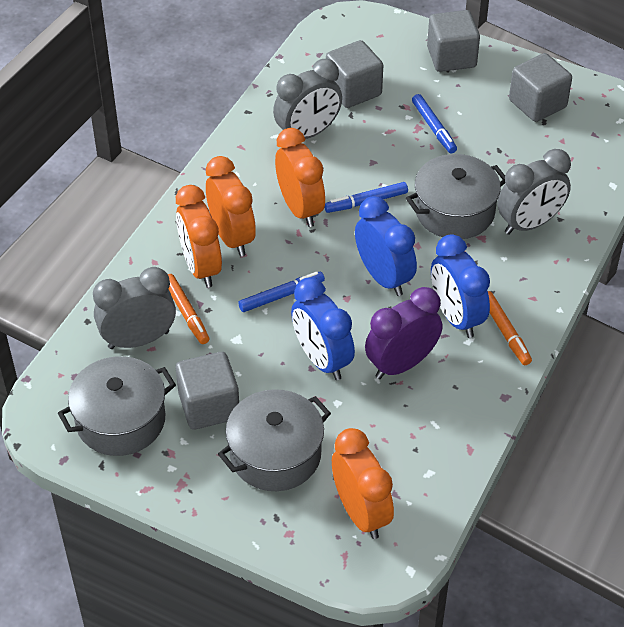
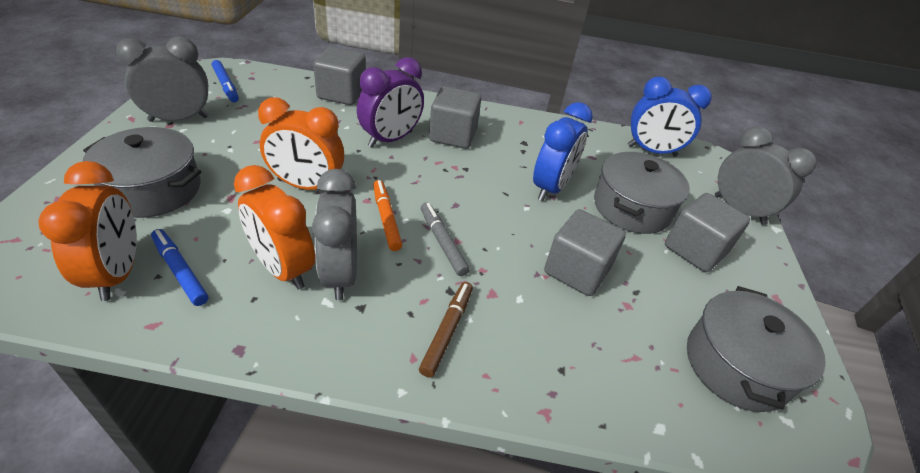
blue clock: 3 -> 2
blue marker: 3 -> 2
brown marker: 0 -> 1
grey marker: 0 -> 1
orange clock: 4 -> 3
orange marker: 2 -> 1

